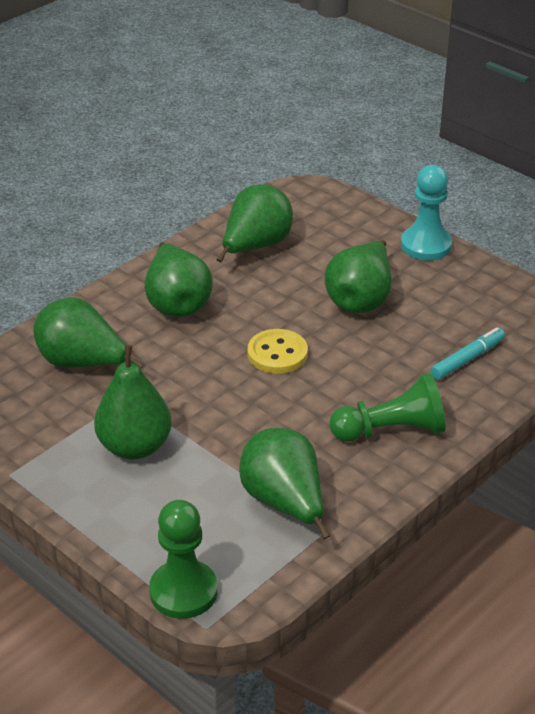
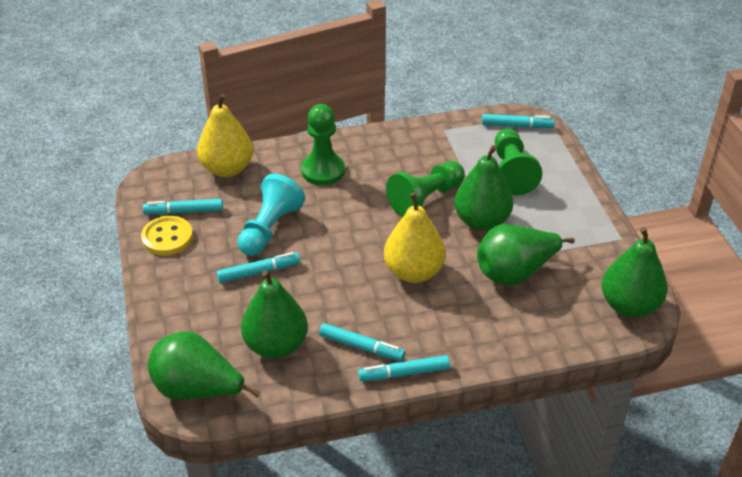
green pawn: 2 -> 3
green pear: 6 -> 5
turquoise marker: 1 -> 5
yellow pear: 0 -> 2

